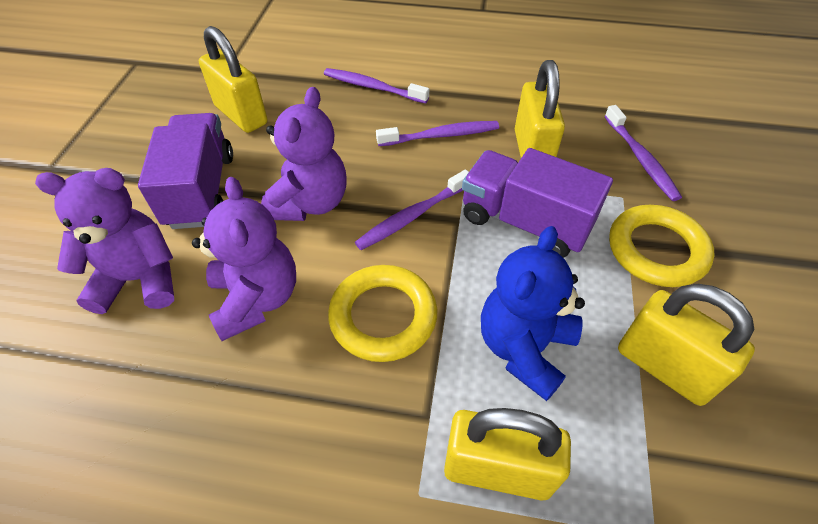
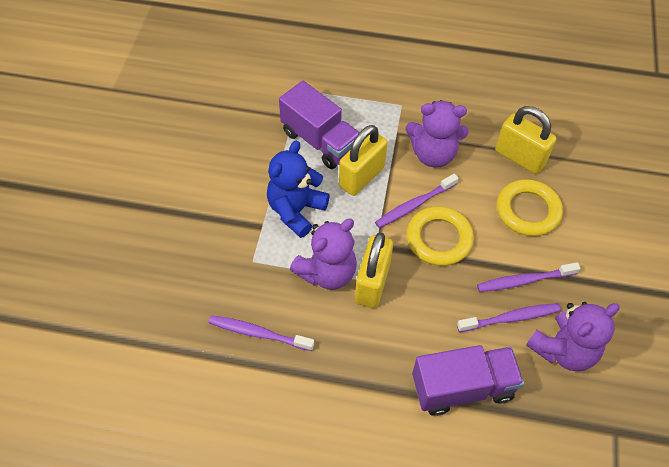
yellow padlock: 4 -> 3

